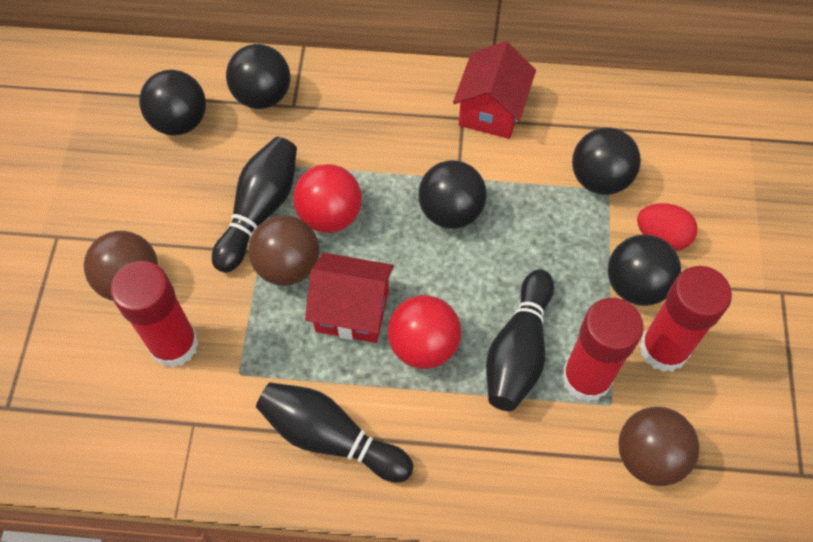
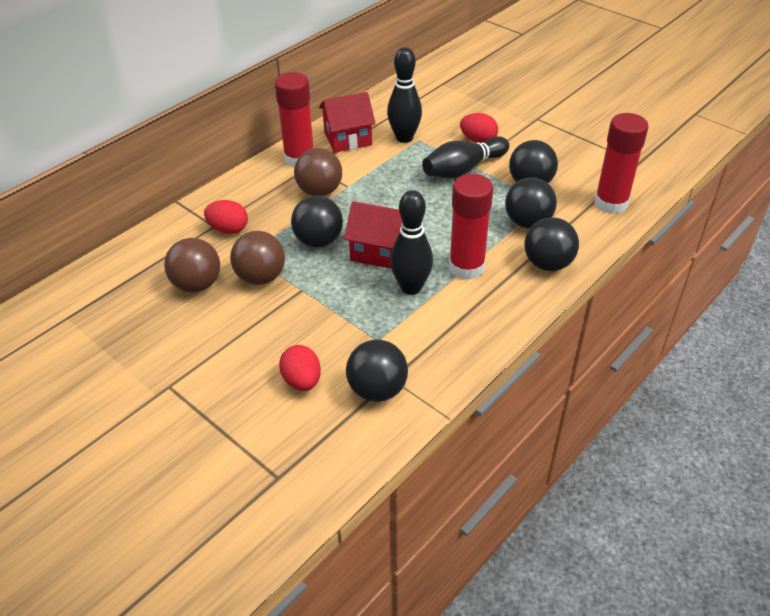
red ball: 2 -> 0
red egg: 1 -> 3

